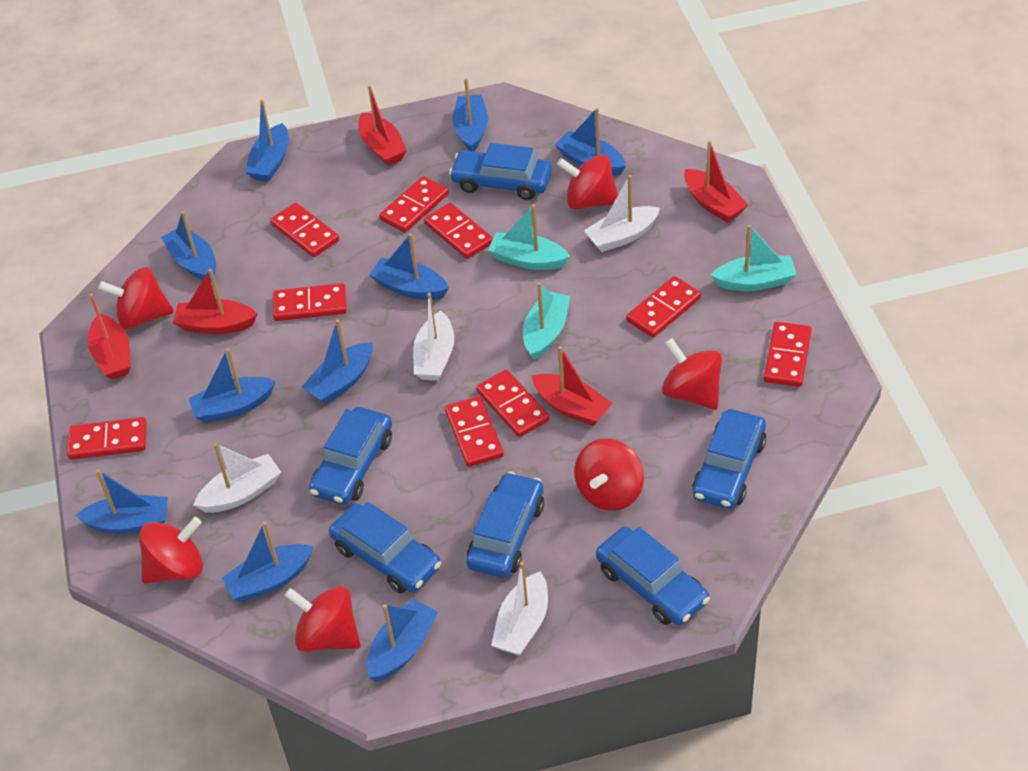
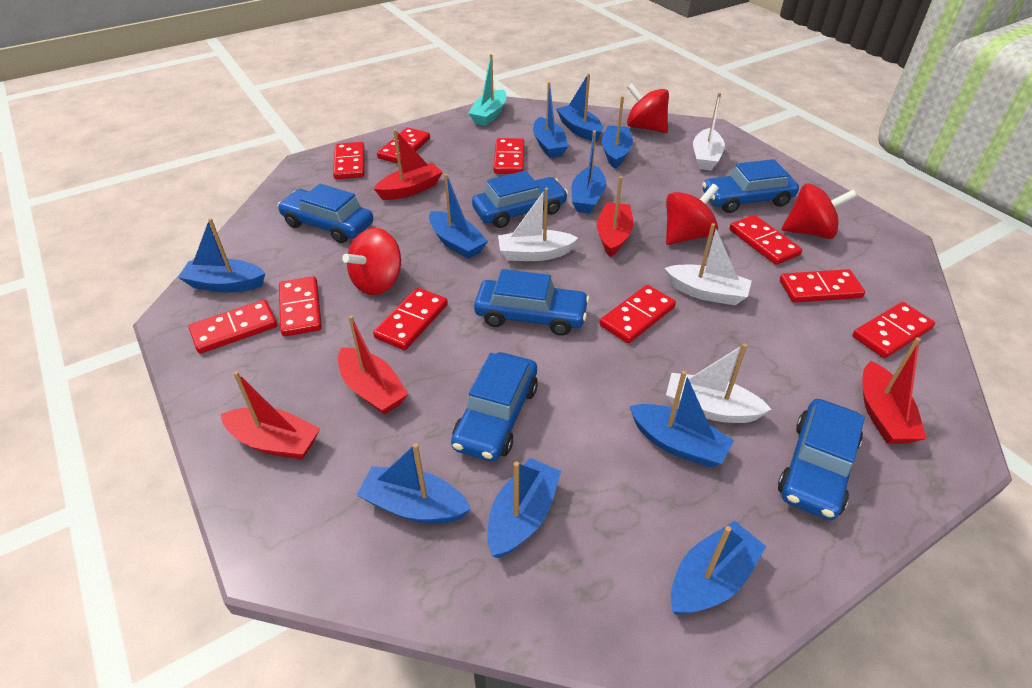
red domino: 9 -> 10
red spinning top: 6 -> 4
turquoise boat: 3 -> 1

